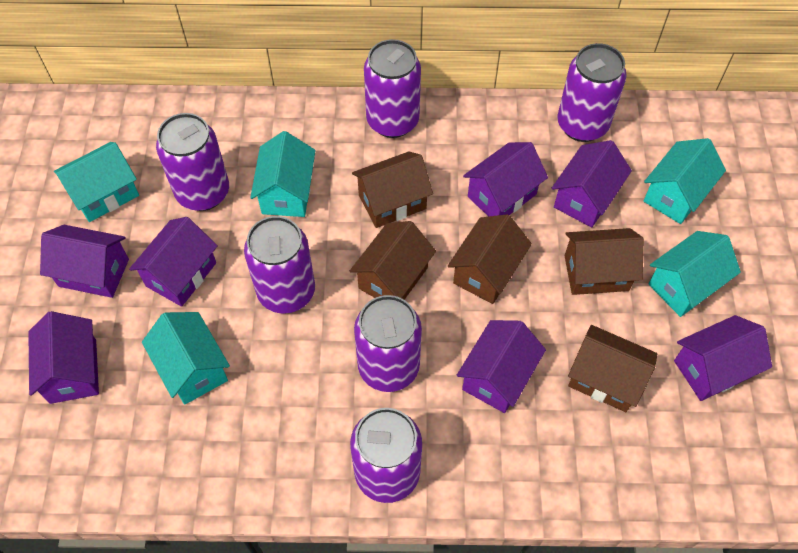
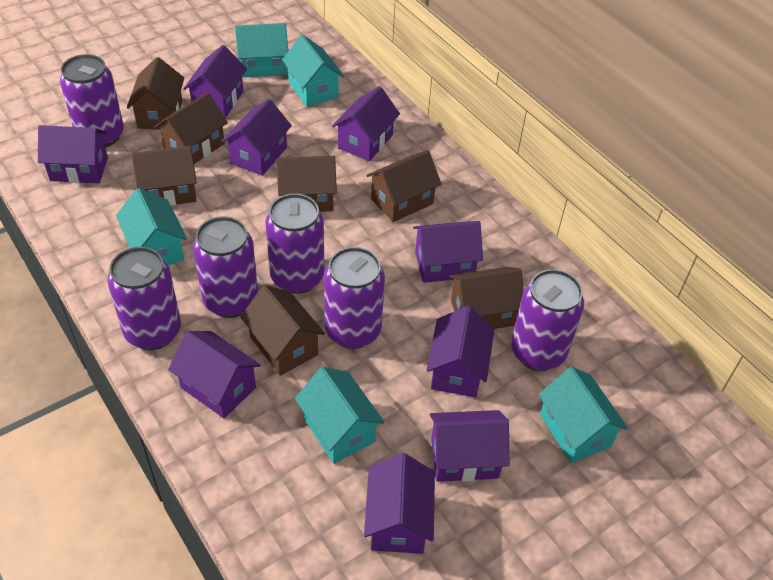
brown house: 5 -> 7
purple house: 7 -> 9

